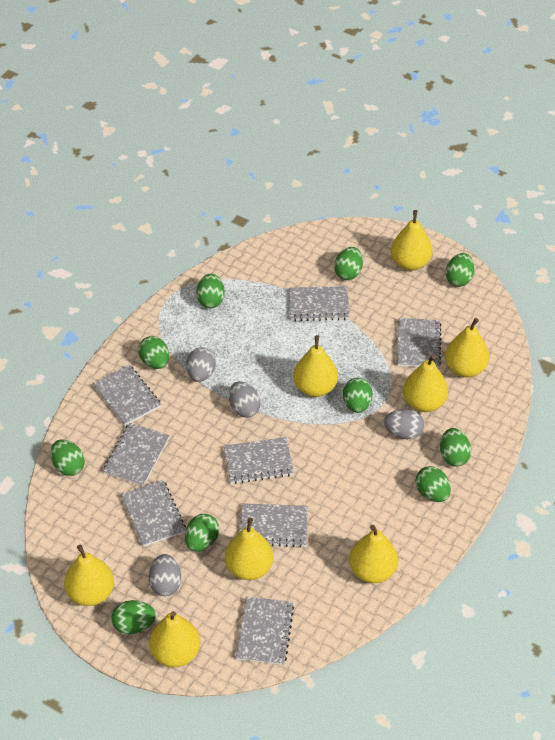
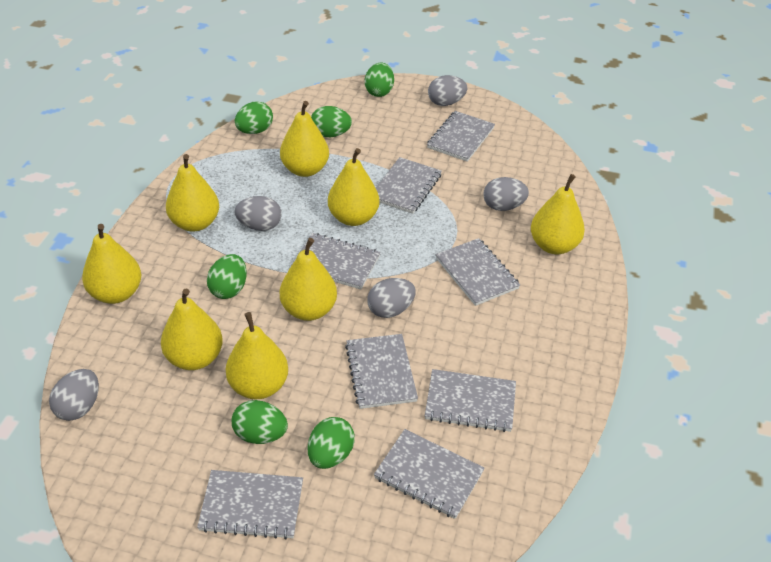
green egg: 10 -> 6
grey egg: 4 -> 5

